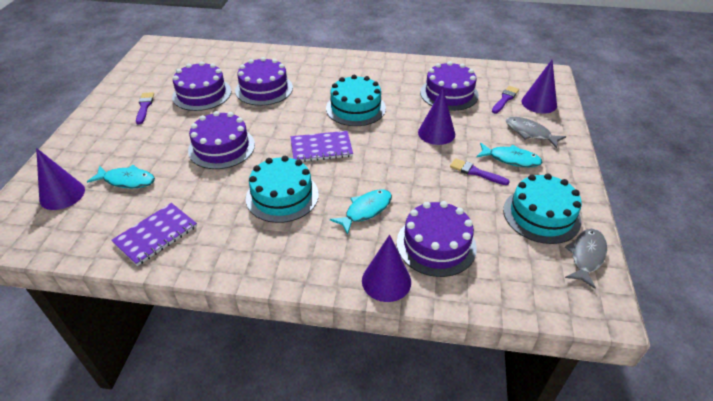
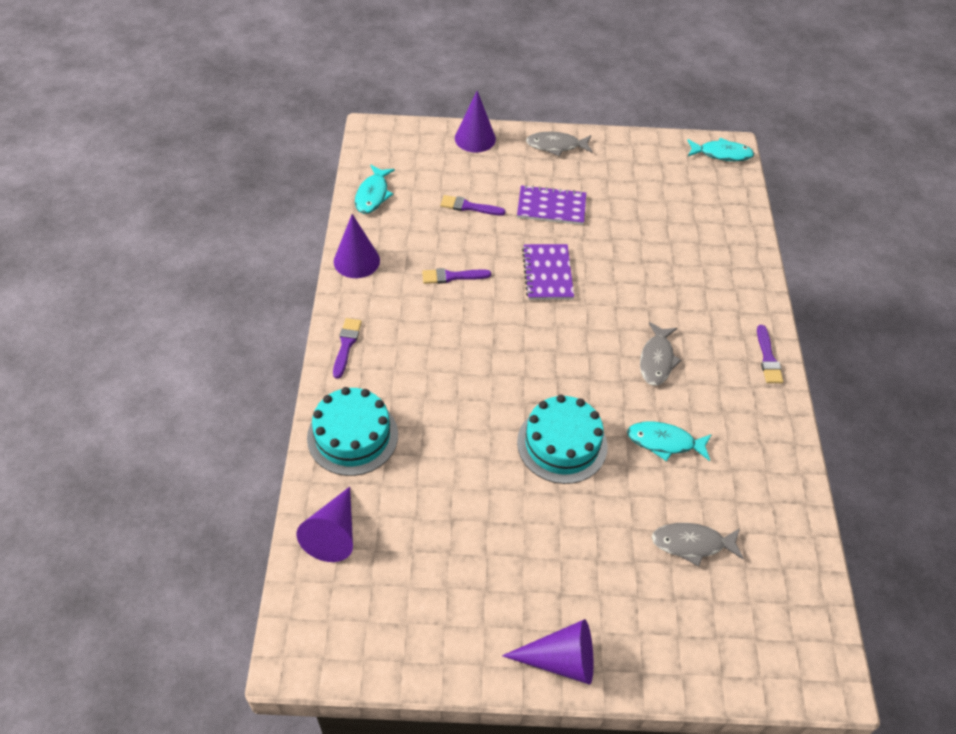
grey fish: 2 -> 3
purple brush: 3 -> 4
purple cake: 5 -> 0
turquoise cake: 3 -> 2

